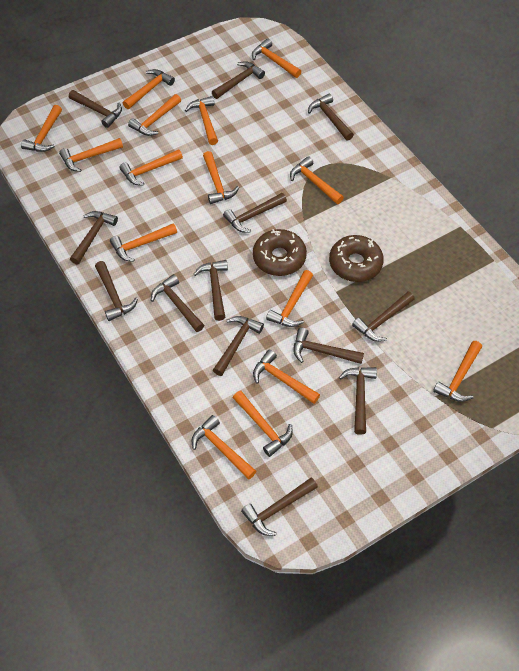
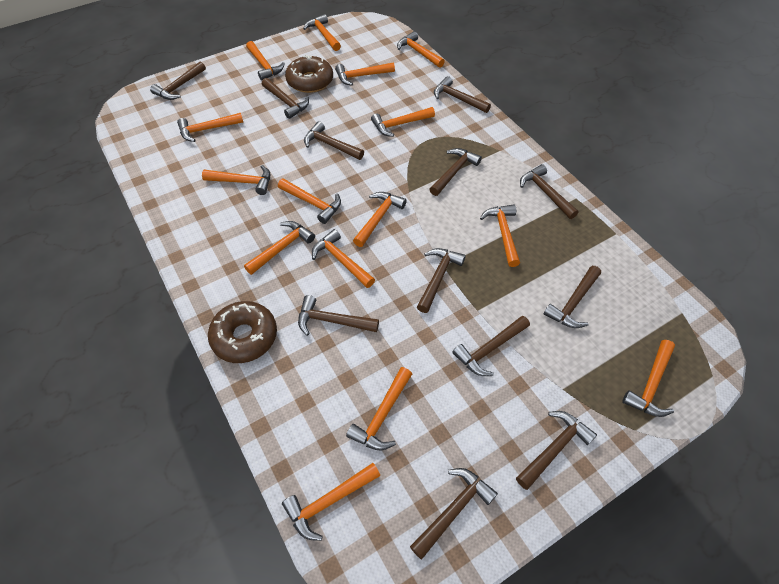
brown hammer: 13 -> 12

